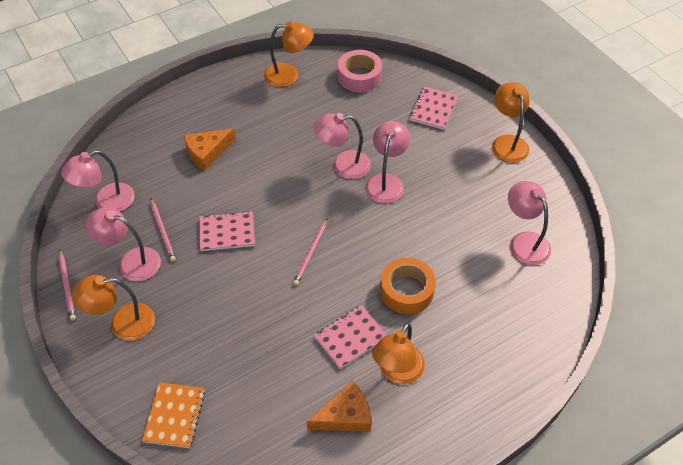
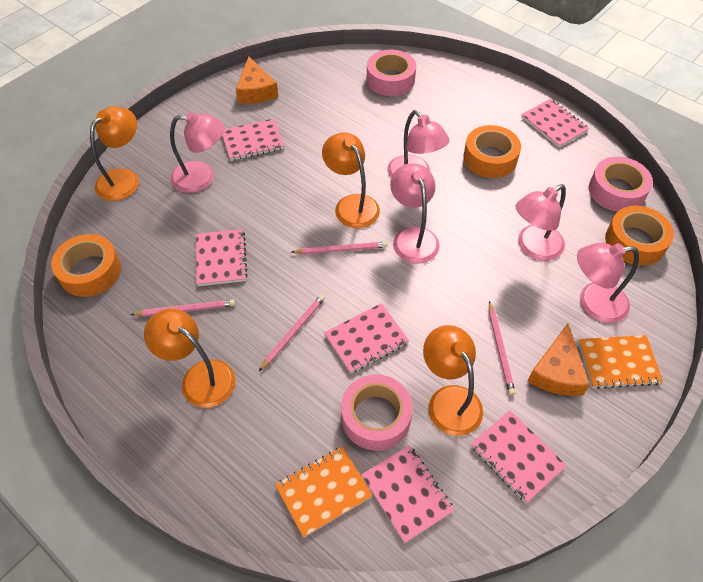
orange notebook: 1 -> 2
orange tape: 1 -> 3
pink notebook: 3 -> 6
pink pencil: 3 -> 4
pink tape: 1 -> 3

